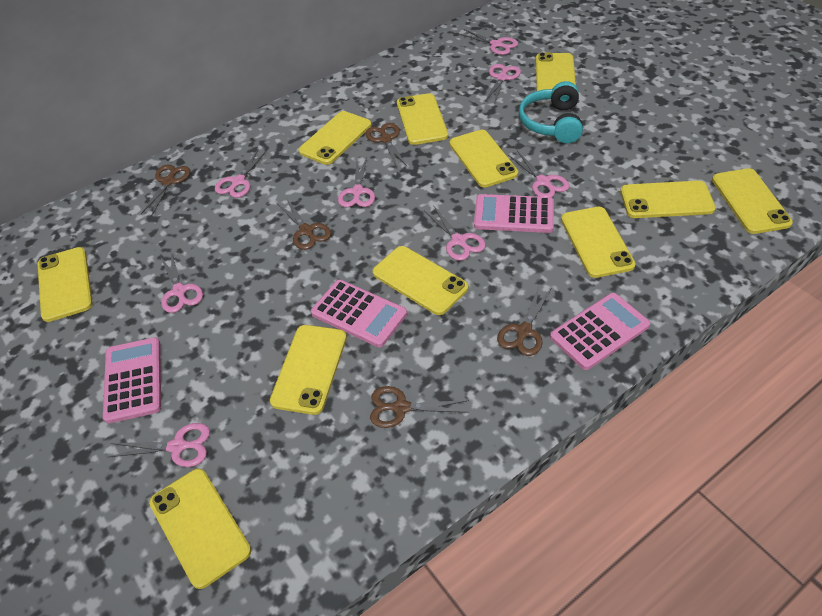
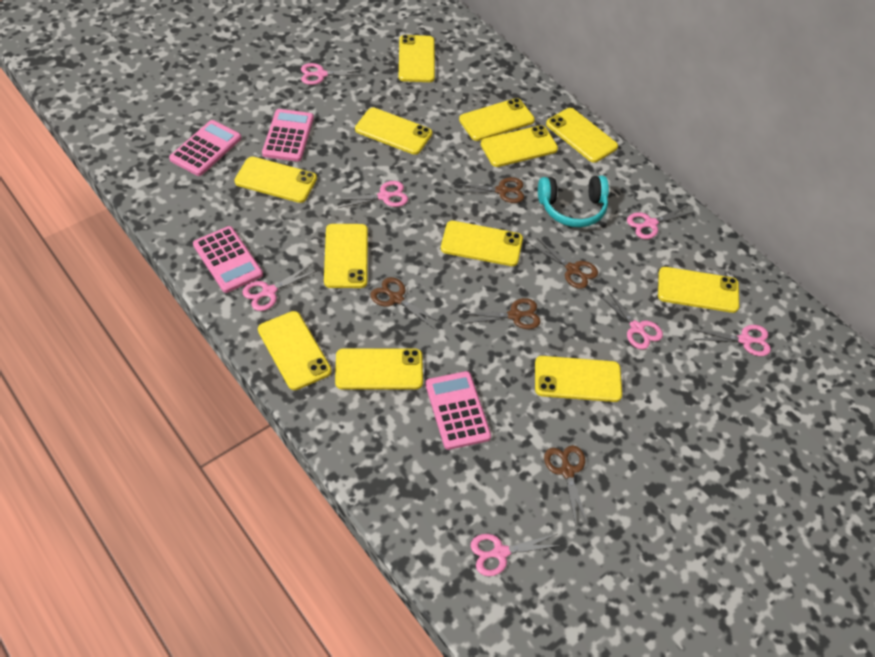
pink scissors: 8 -> 7
yellow phone: 11 -> 12

